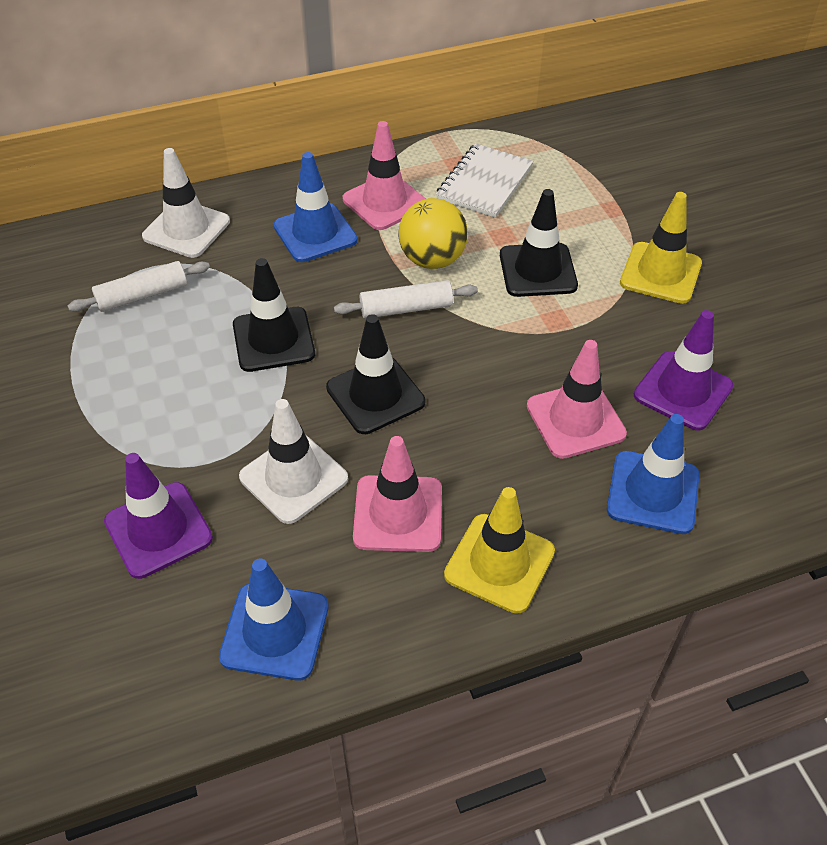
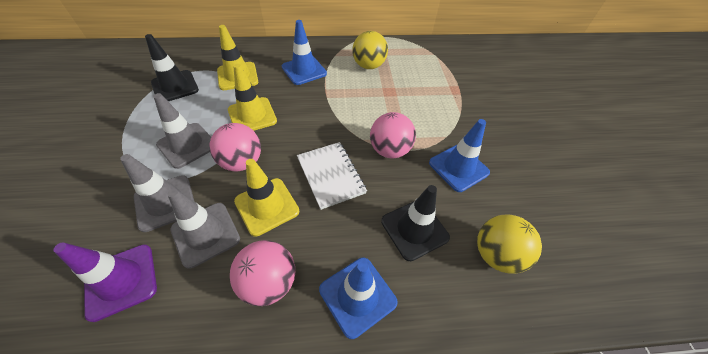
black traffic cone: 3 -> 2
grey traffic cone: 0 -> 3
pink ball: 0 -> 3
pink traffic cone: 3 -> 0
purple traffic cone: 2 -> 1
white rolling pin: 2 -> 0
white traffic cone: 2 -> 0
yellow ball: 1 -> 2
yellow traffic cone: 2 -> 3

